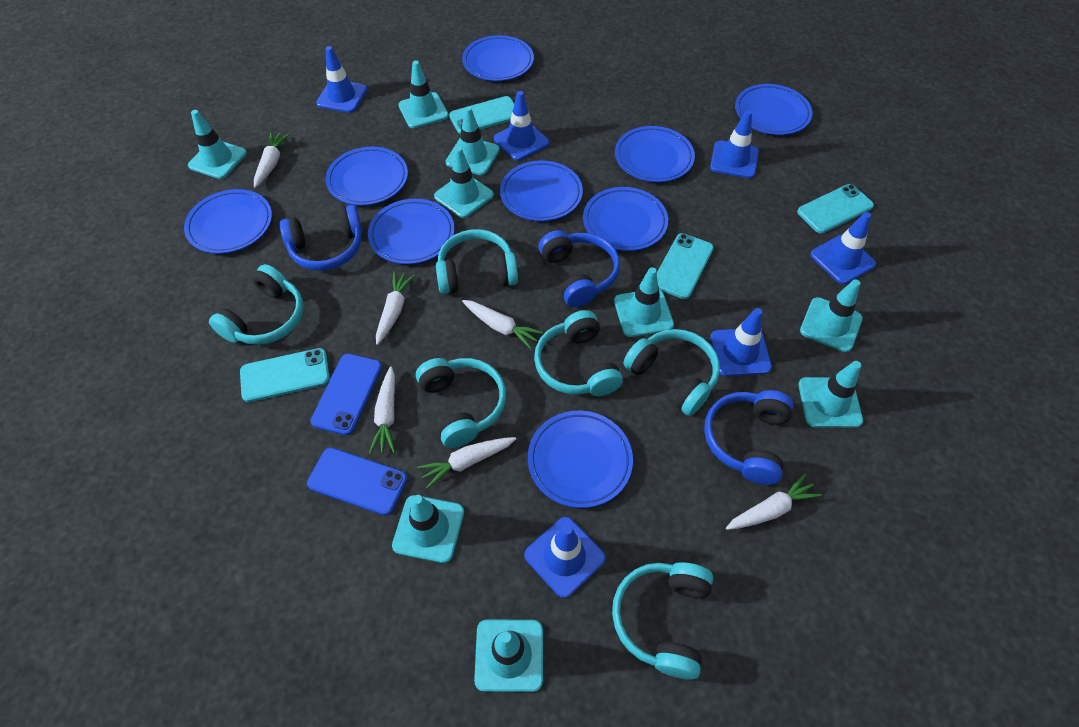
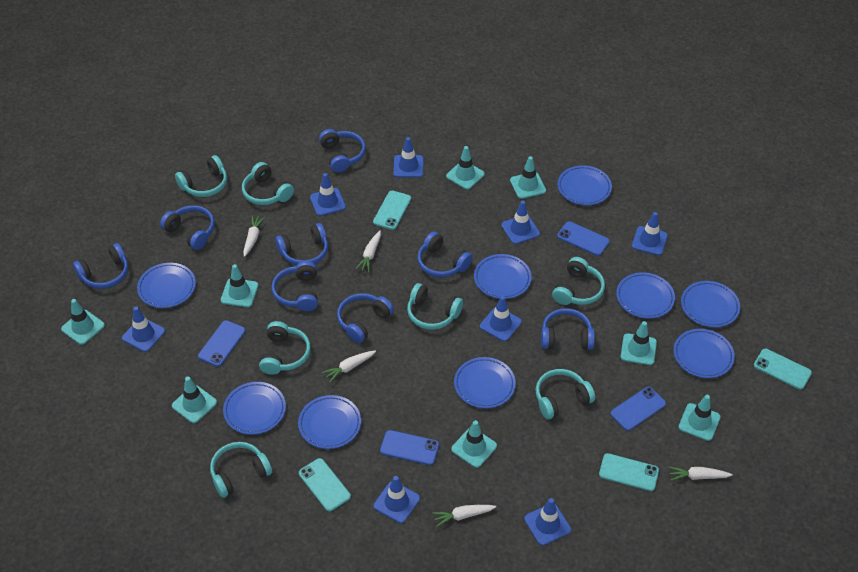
blue headphones: 3 -> 8
blue phone: 2 -> 4
blue traffic cone: 6 -> 8
turquoise headphones: 6 -> 7
turquoise traffic cone: 9 -> 8
white carrot: 6 -> 5

